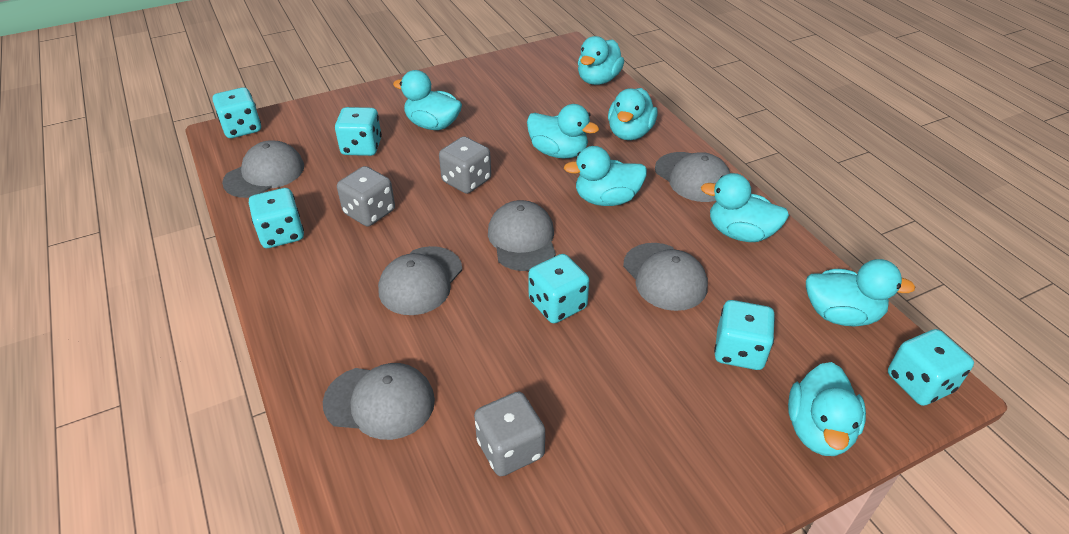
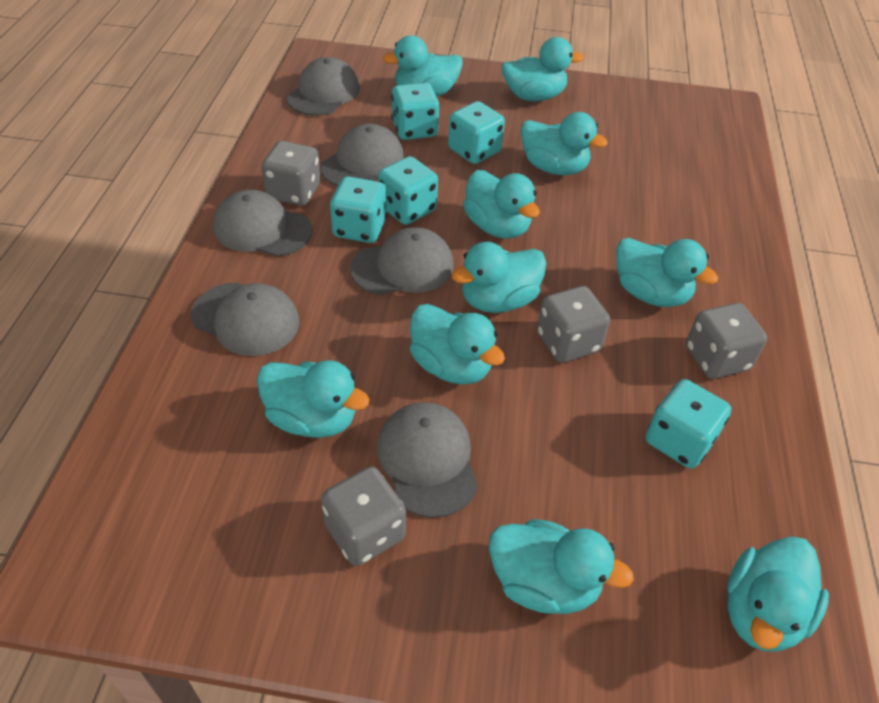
grey dice: 3 -> 4
turquoise dice: 6 -> 5
turquoise duck: 8 -> 10

